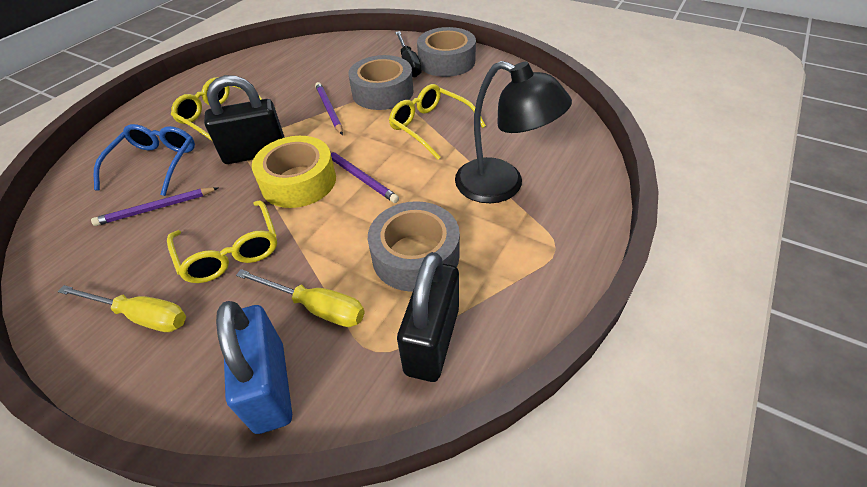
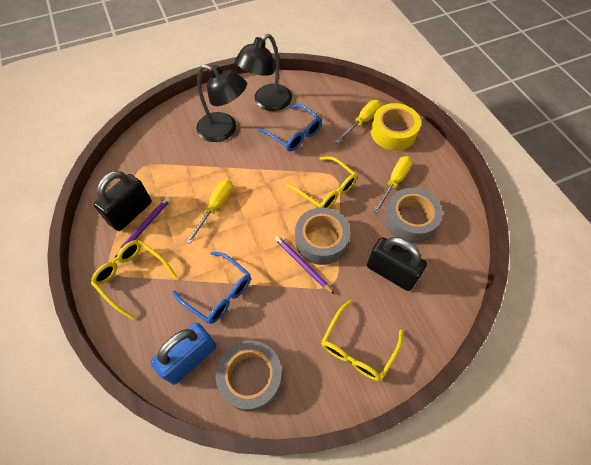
black lamp: 1 -> 2
black screwdriver: 1 -> 0
blue glasses: 1 -> 2
purple pencil: 3 -> 2
yellow screwdriver: 2 -> 3

